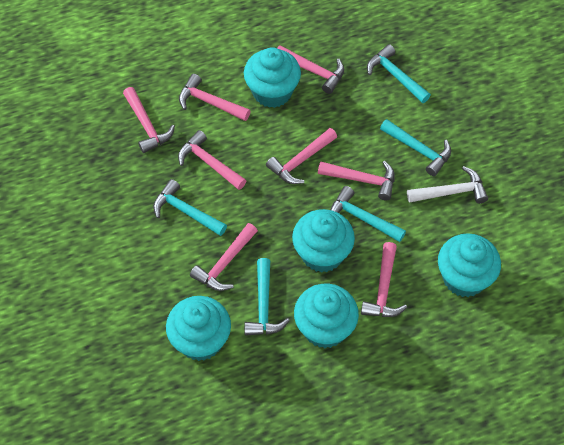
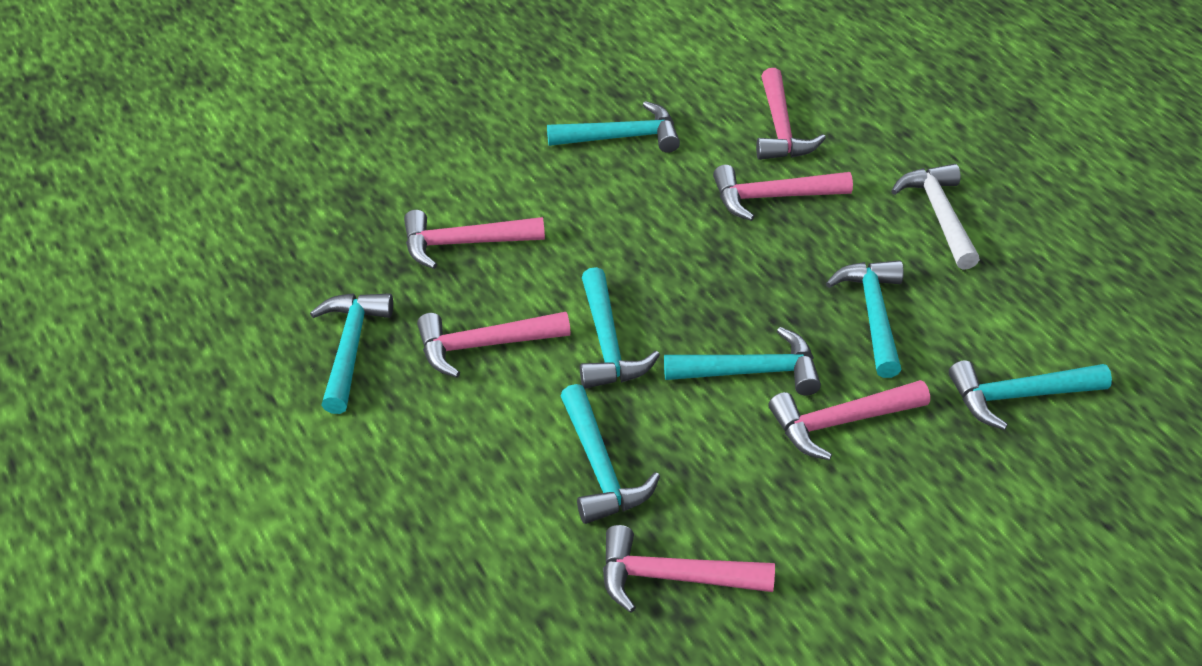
pink hammer: 8 -> 6
turquoise cupcake: 5 -> 0
turquoise hammer: 5 -> 7

